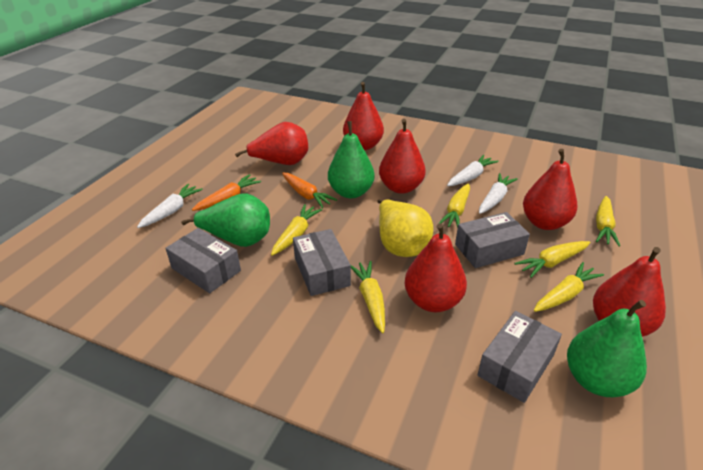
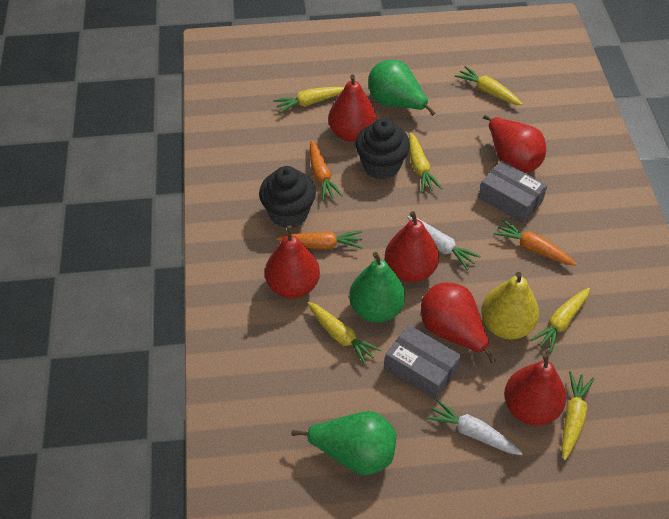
black cupcake: 0 -> 2
grey box: 4 -> 2
orange carrot: 2 -> 3
white carrot: 3 -> 2

